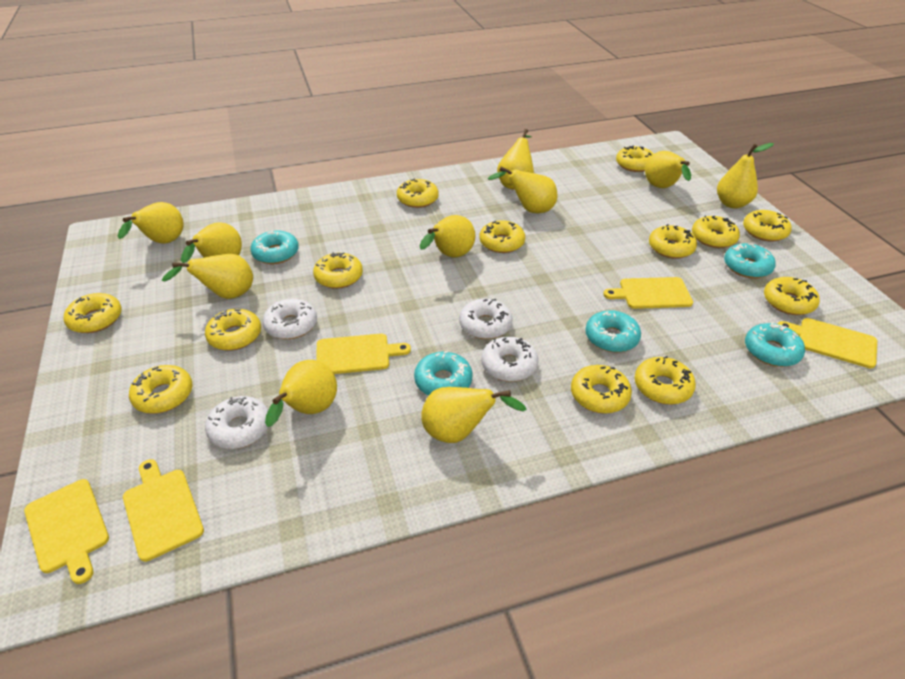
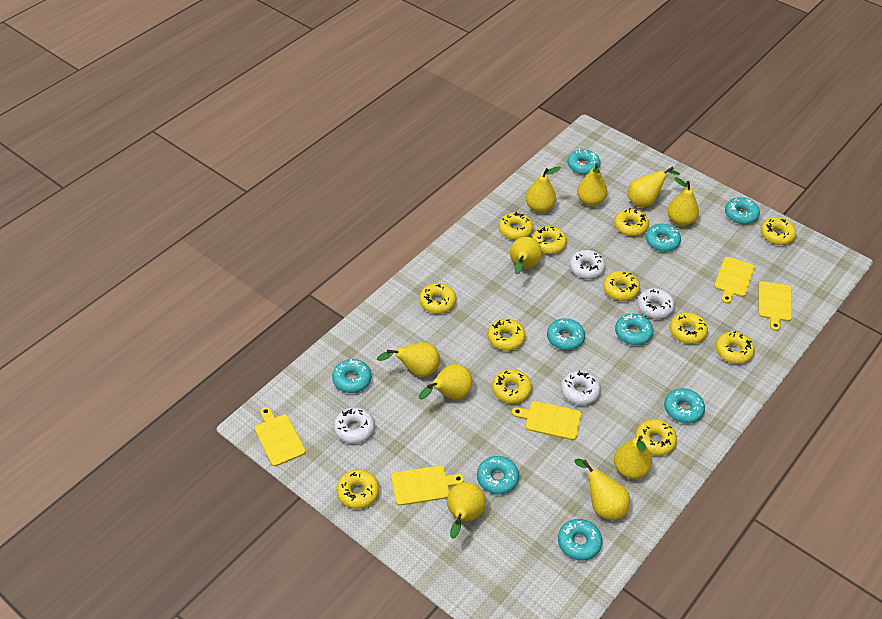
turquoise donut: 5 -> 9
yellow donut: 13 -> 12

